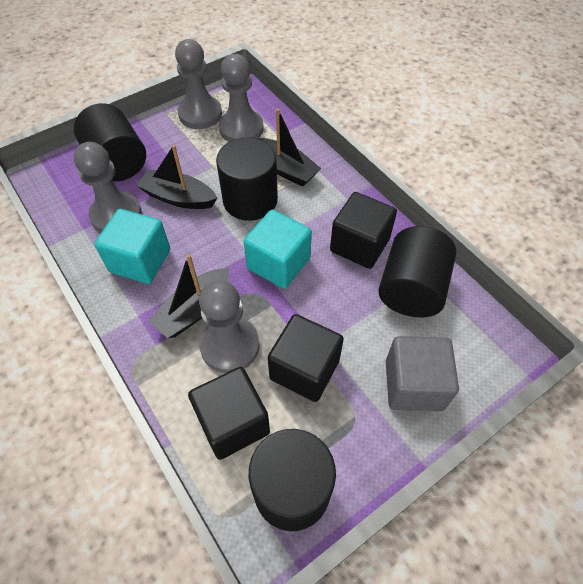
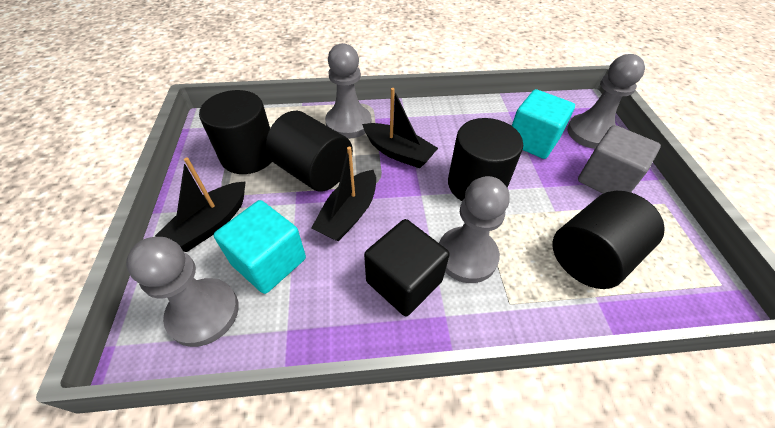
black cube: 3 -> 1

